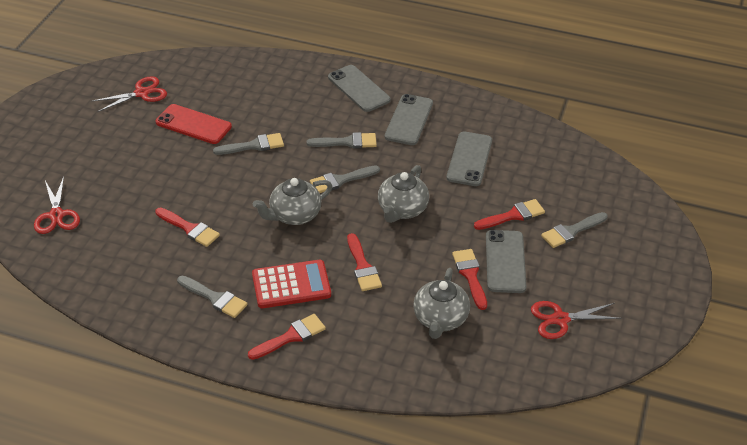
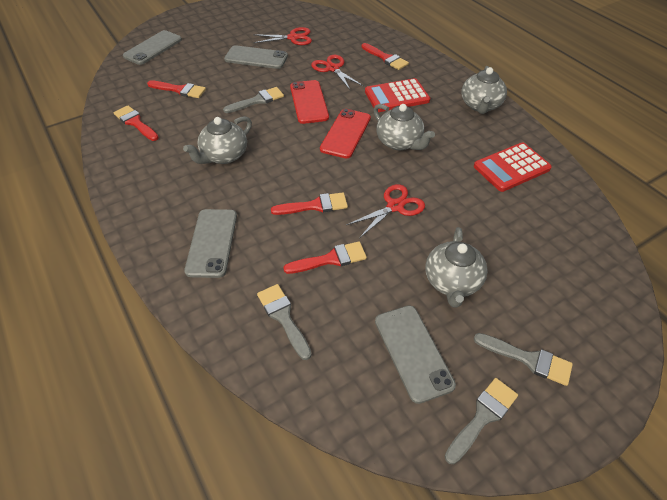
grey brush: 5 -> 4
grey teapot: 3 -> 4
red calculator: 1 -> 2
red phone: 1 -> 2

